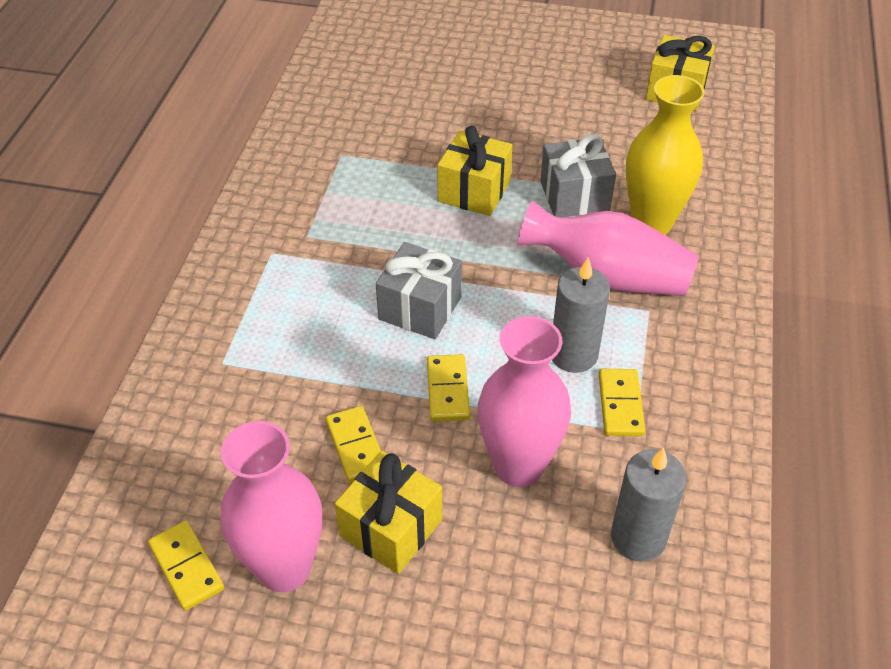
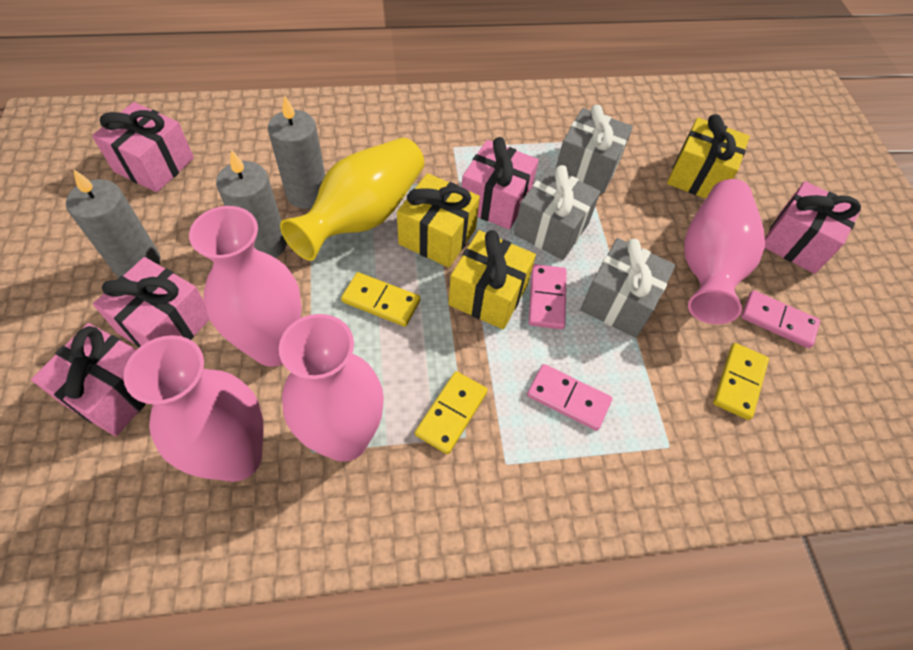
grey candle: 2 -> 3
grey gift: 2 -> 3
pink domino: 0 -> 3
pink gift: 0 -> 5
pink vase: 3 -> 4
yellow domino: 4 -> 3

